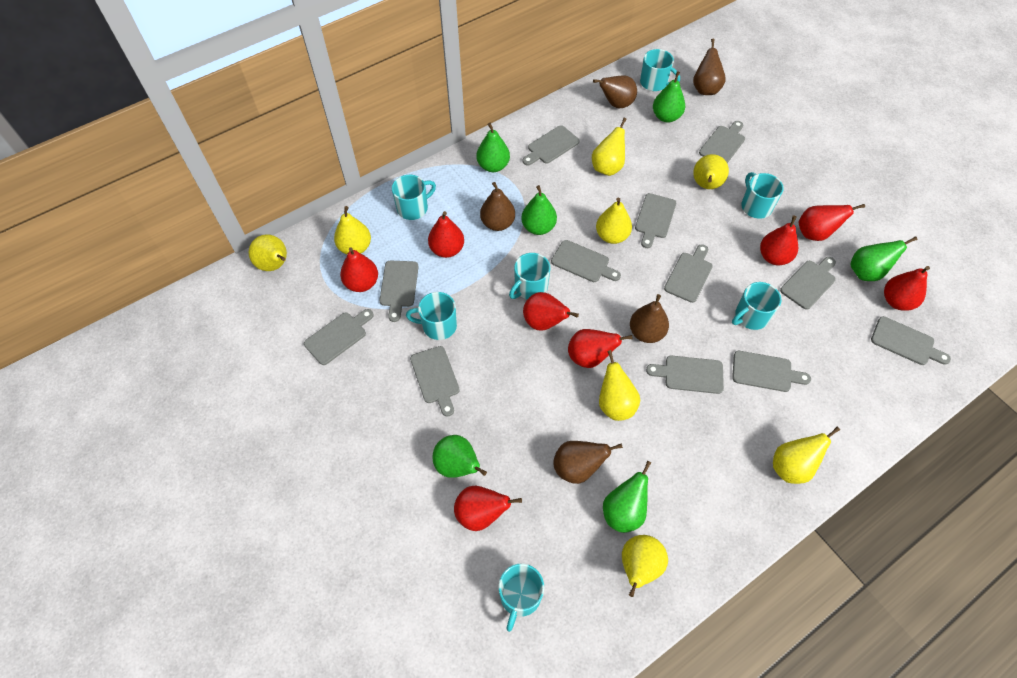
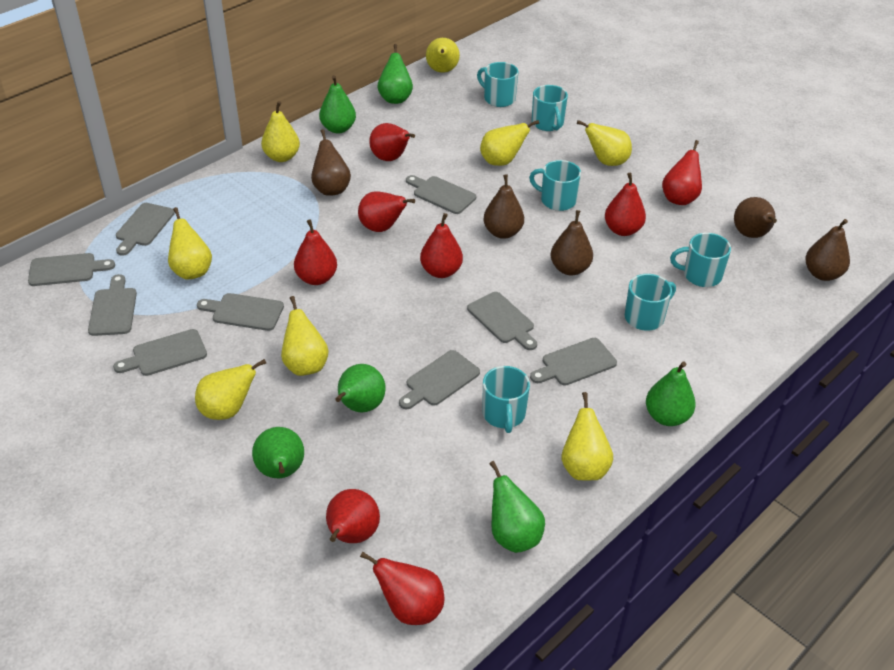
grey cutting board: 12 -> 9
turquoise mug: 7 -> 6

